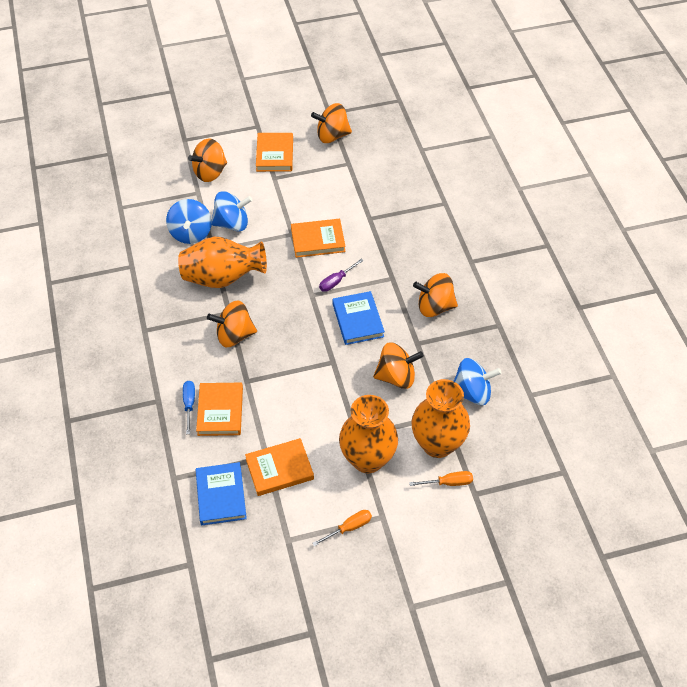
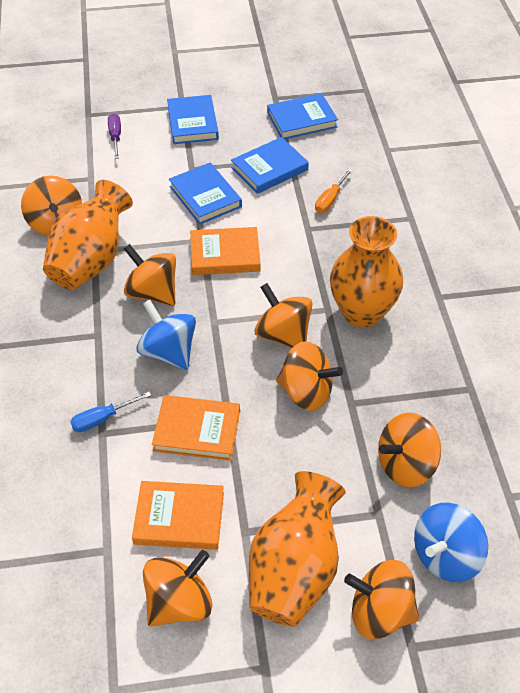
blue book: 2 -> 4
blue spinning top: 3 -> 2
orange book: 4 -> 3
orange screwdriver: 2 -> 1
orange spinning top: 5 -> 7

